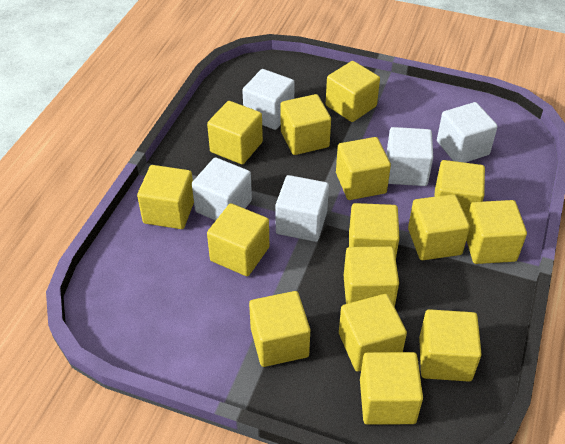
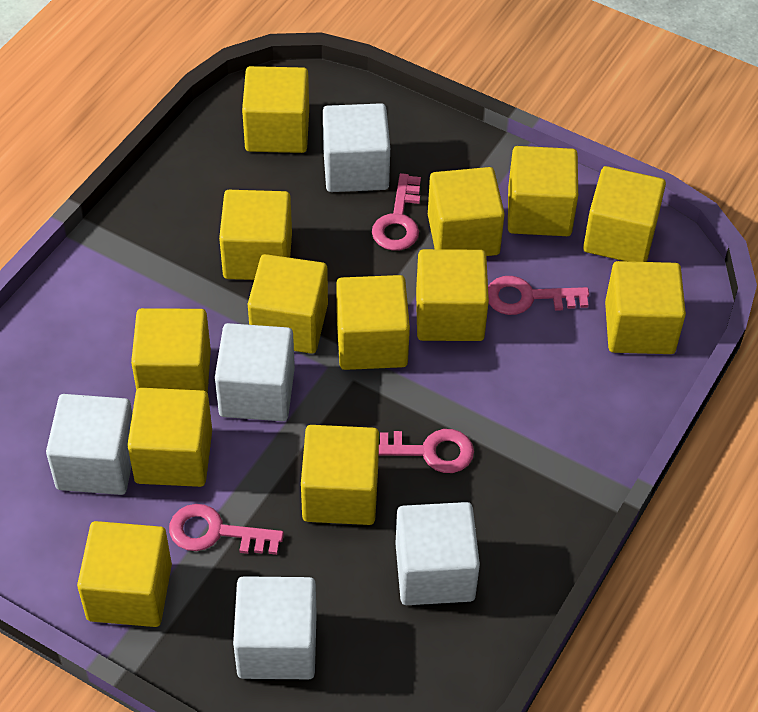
pink key: 0 -> 4
yellow cube: 15 -> 13

